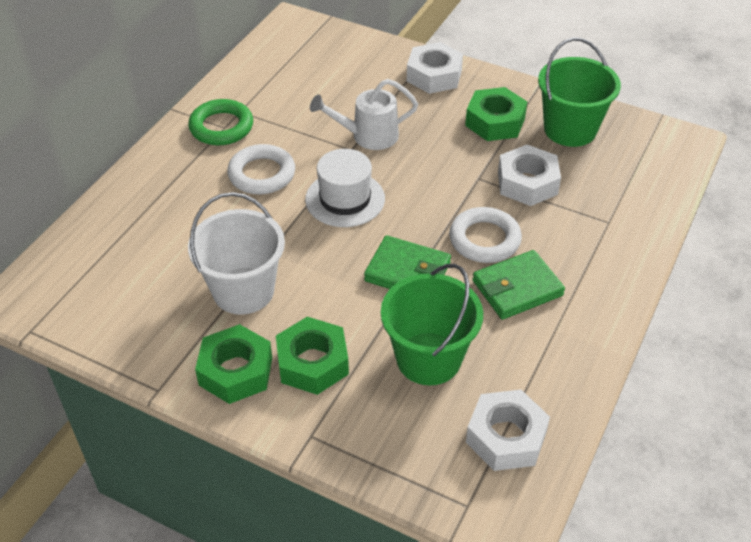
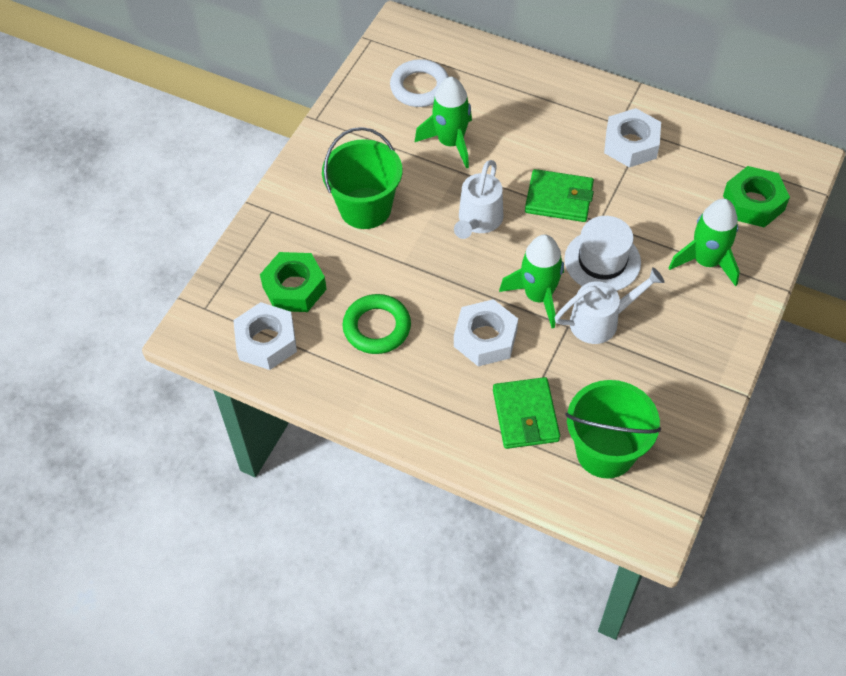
green nut: 3 -> 2
green rocket: 0 -> 3
white bucket: 1 -> 0
white ring: 2 -> 1
white watering can: 1 -> 2

